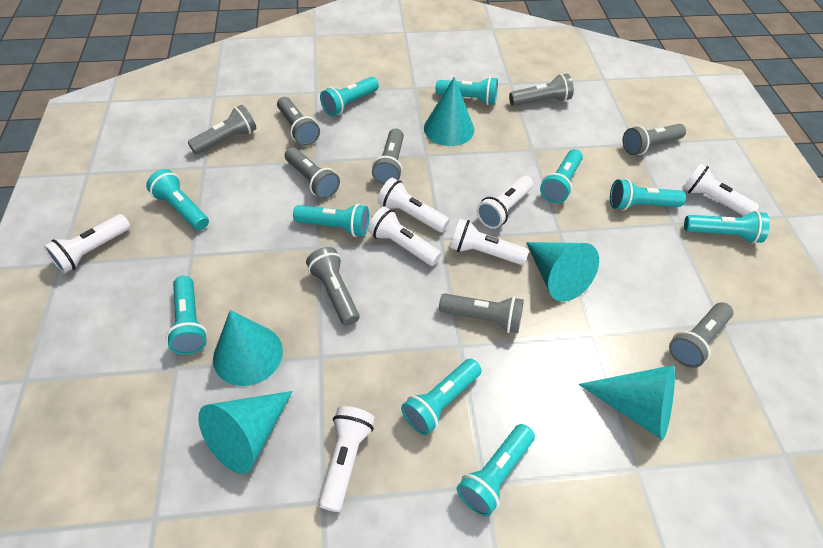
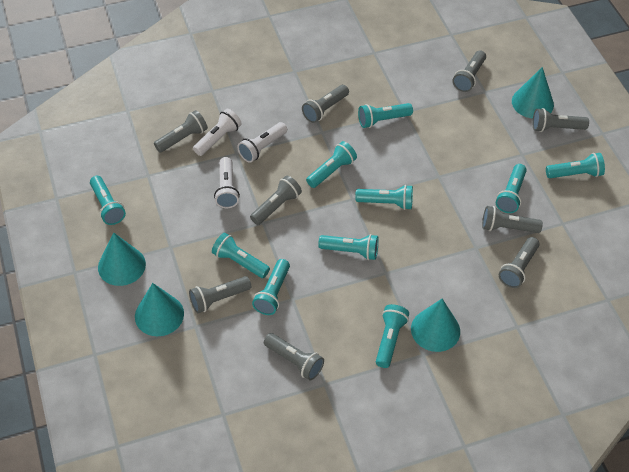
turquoise cone: 5 -> 4
white flashlight: 7 -> 3

